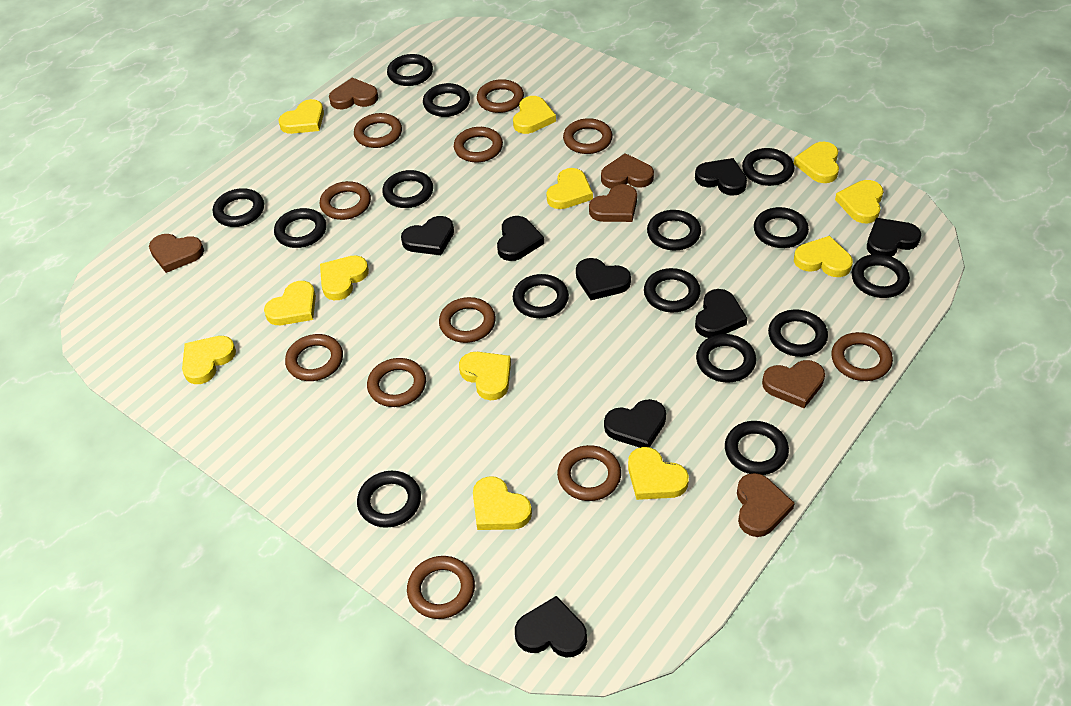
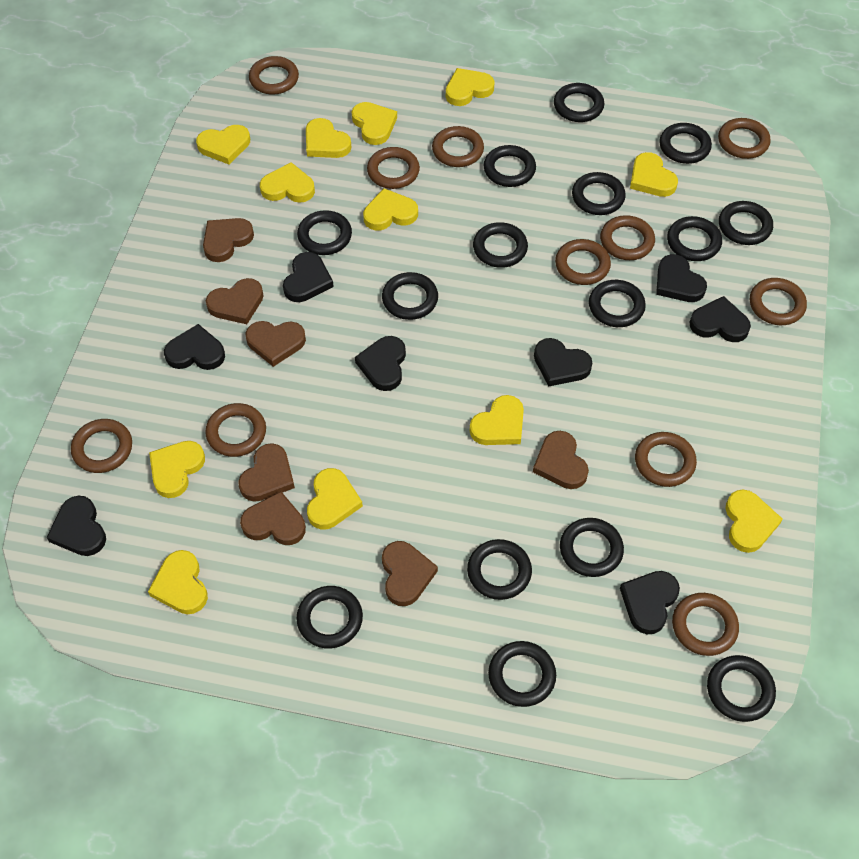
brown heart: 6 -> 7

